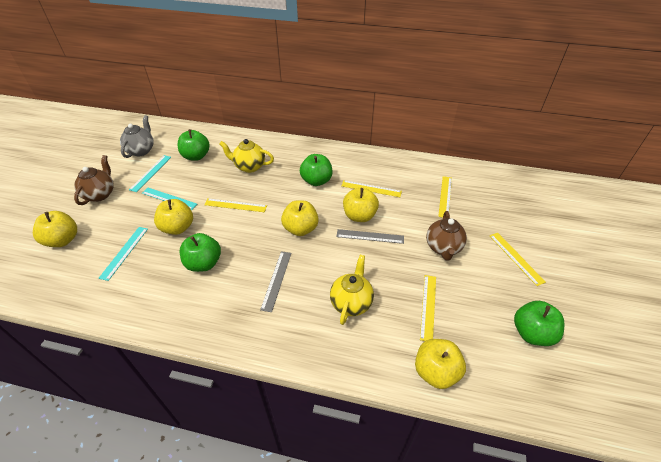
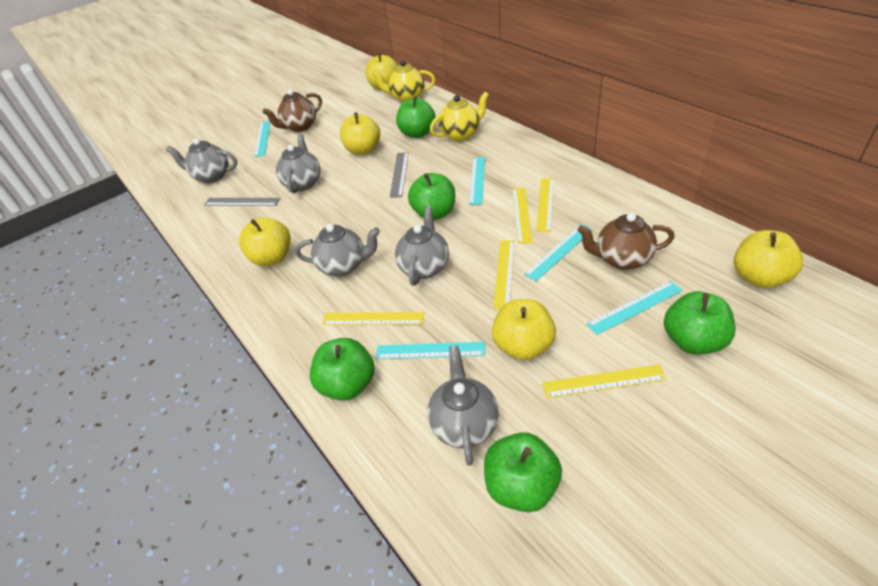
green apple: 4 -> 5
grey teapot: 1 -> 5
turquoise ruler: 3 -> 5

